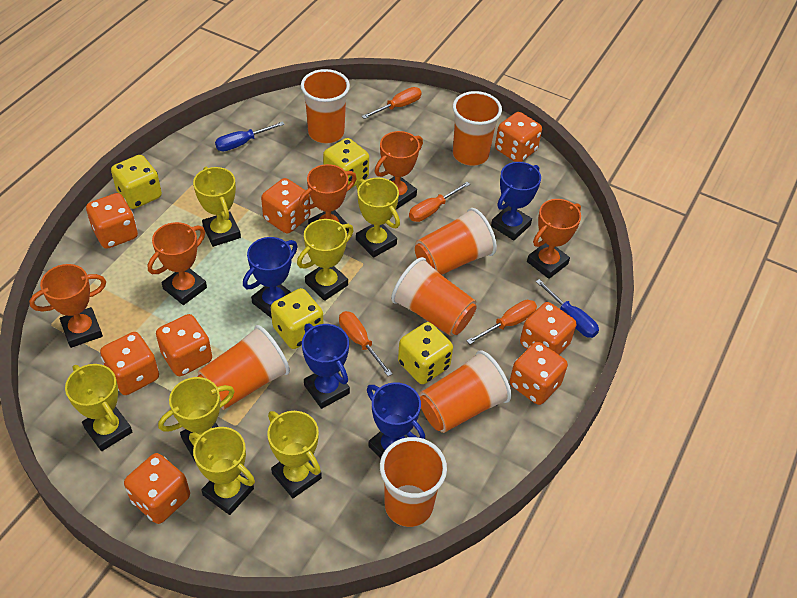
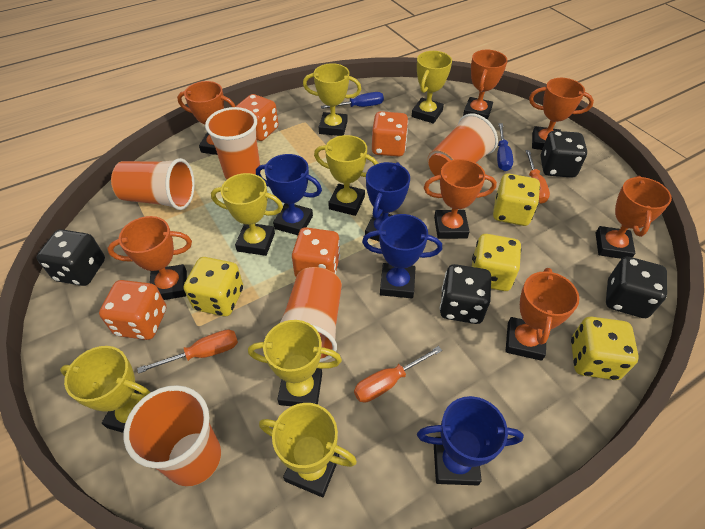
black dice: 0 -> 4
orange cup: 7 -> 5
orange dice: 8 -> 4
orange screwdriver: 4 -> 3
orange trophy: 5 -> 7

